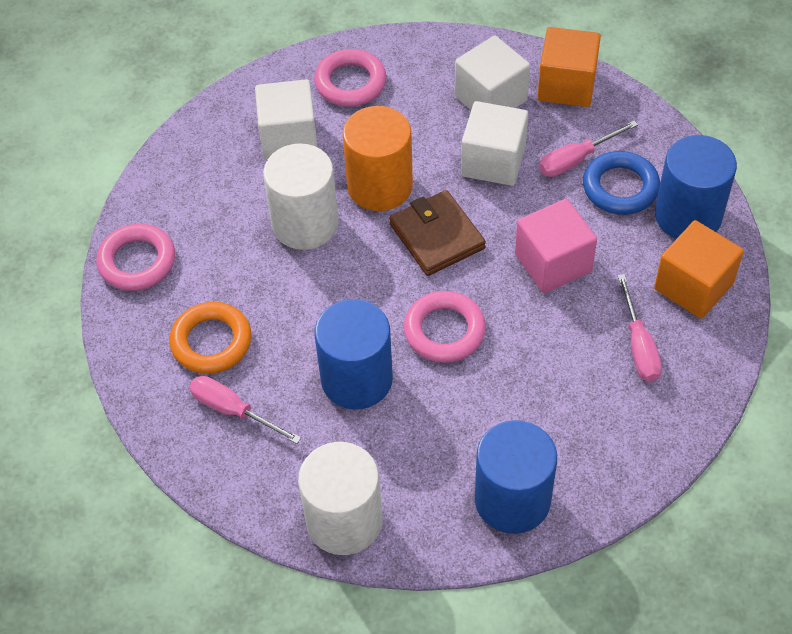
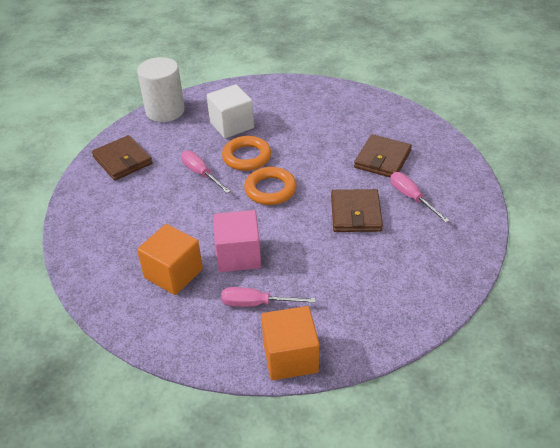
blue cylinder: 3 -> 0
blue ring: 1 -> 0
brown wallet: 1 -> 3
orange cylinder: 1 -> 0
orange ring: 1 -> 2
pink ring: 3 -> 0
white cube: 3 -> 1
white cylinder: 2 -> 1

